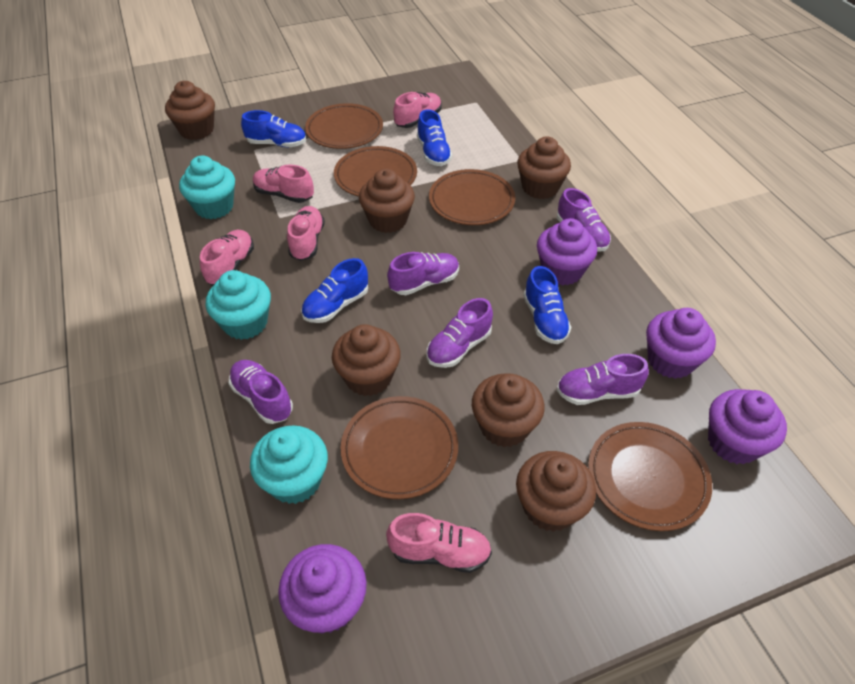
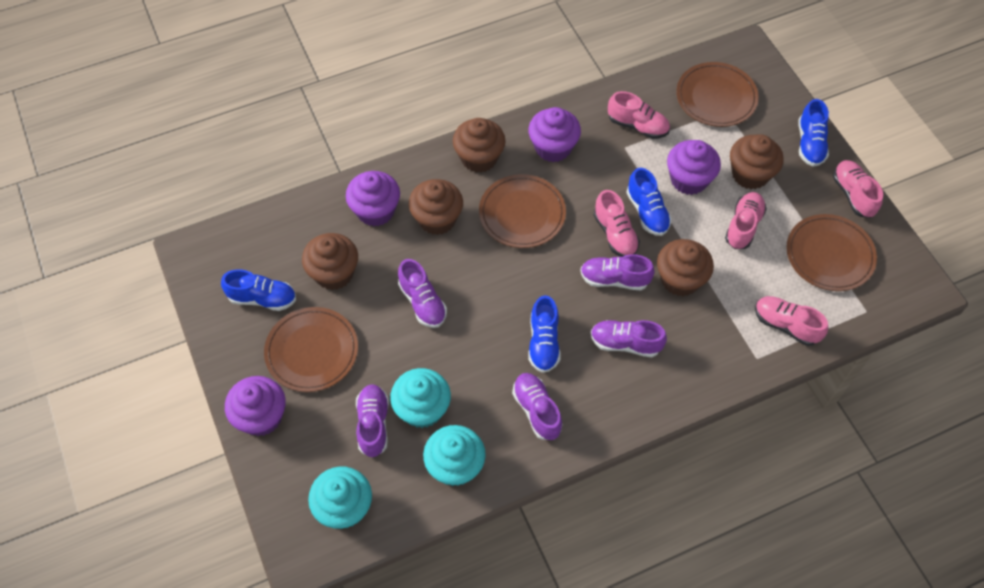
brown cupcake: 6 -> 5
brown plate: 5 -> 4

